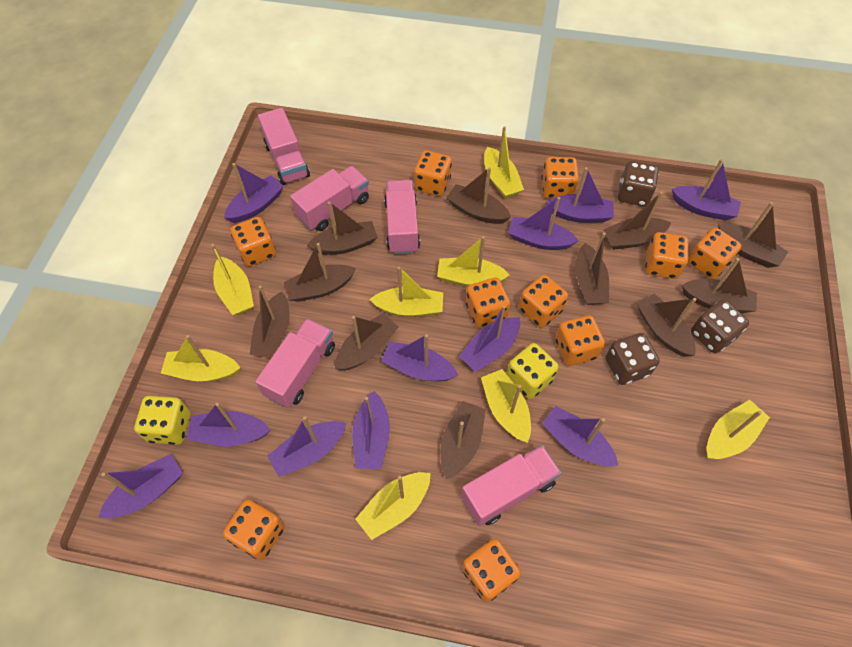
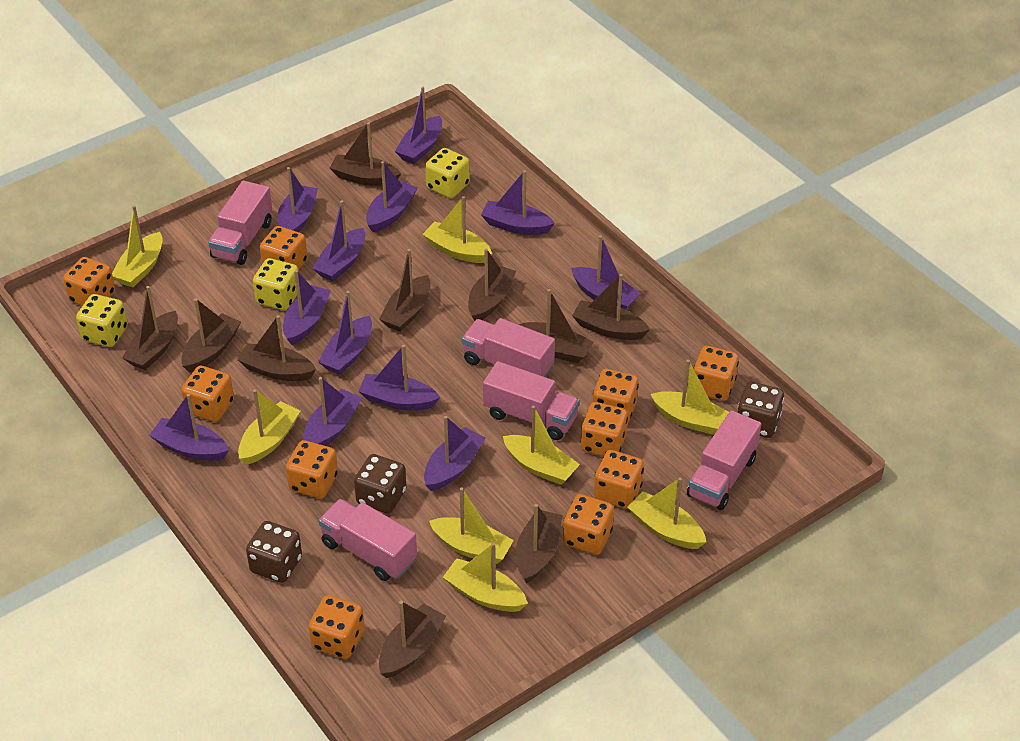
brown boat: 11 -> 10
purple boat: 11 -> 12
yellow dice: 2 -> 3

